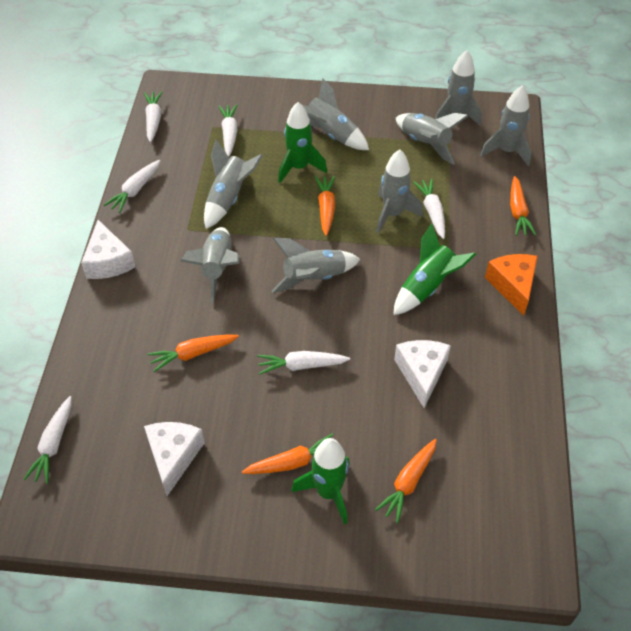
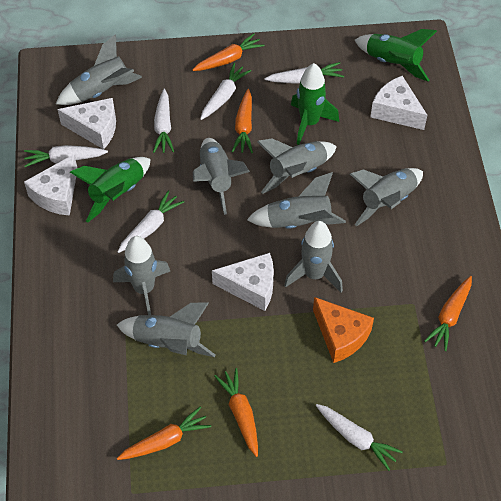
white cheese: 3 -> 4

